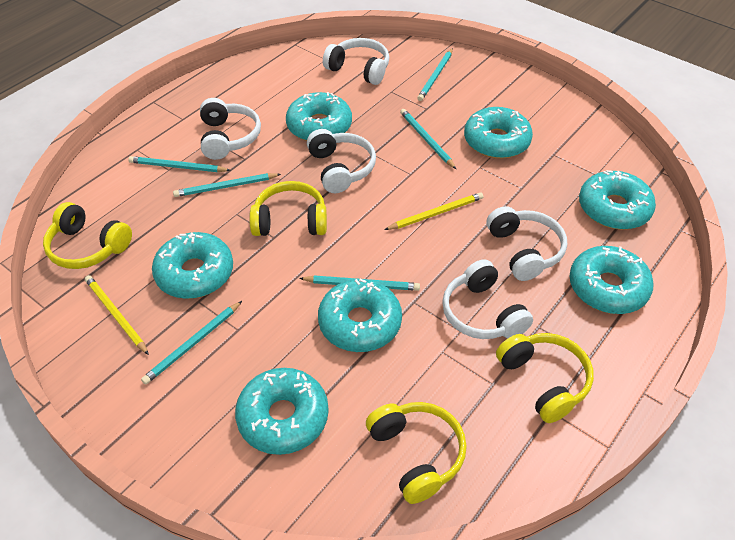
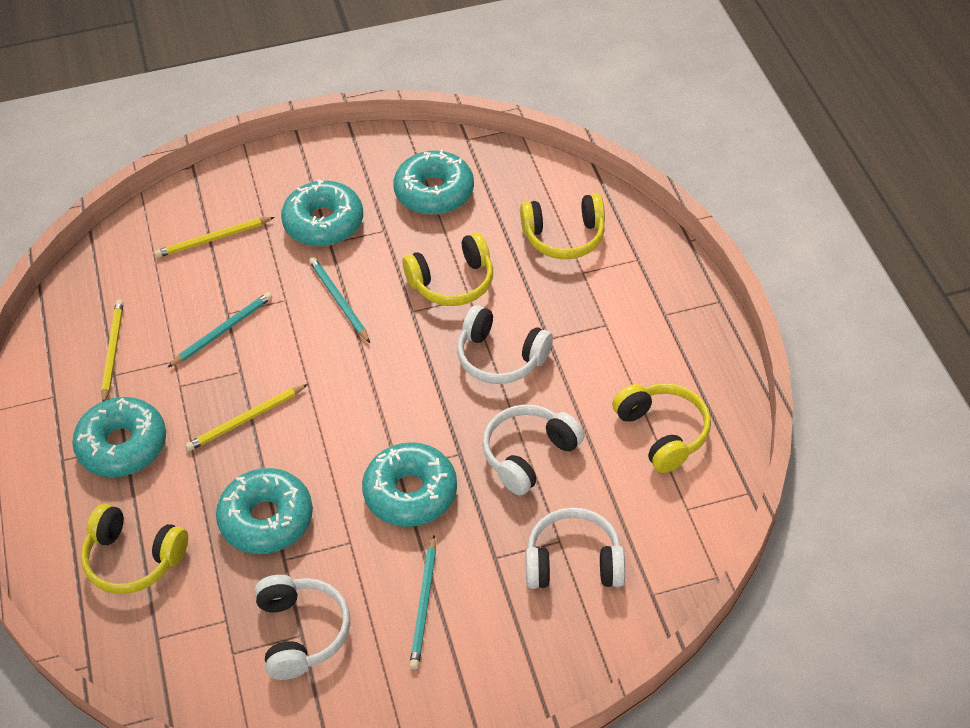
turquoise donut: 7 -> 5
turquoise pencil: 6 -> 3
white headphones: 5 -> 4
yellow pencil: 2 -> 3

